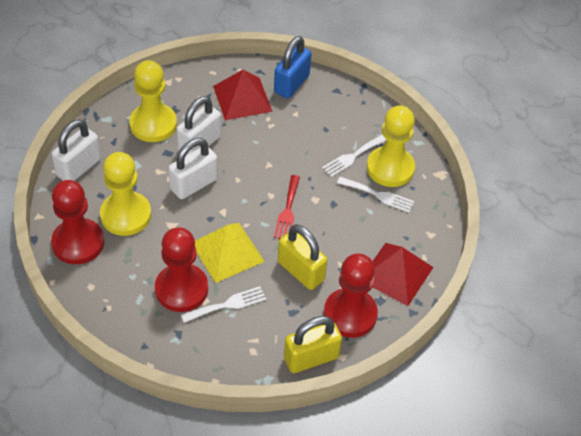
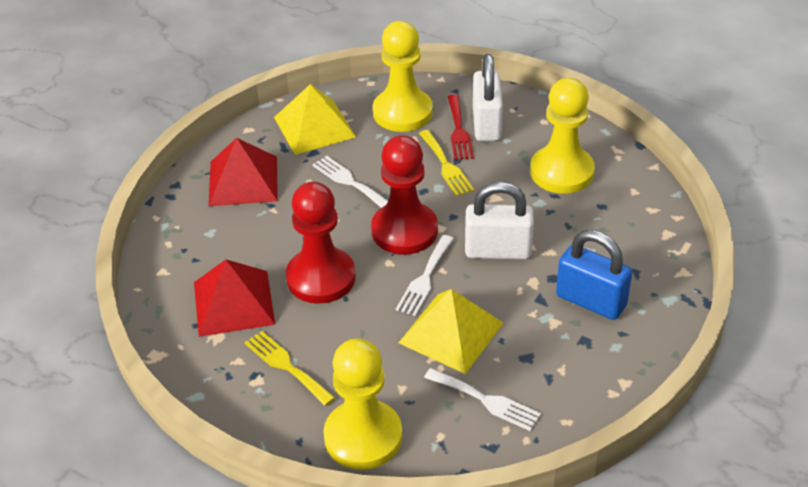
red pawn: 3 -> 2
white padlock: 3 -> 2
yellow fork: 0 -> 2
yellow padlock: 2 -> 0
yellow pyramid: 1 -> 2

